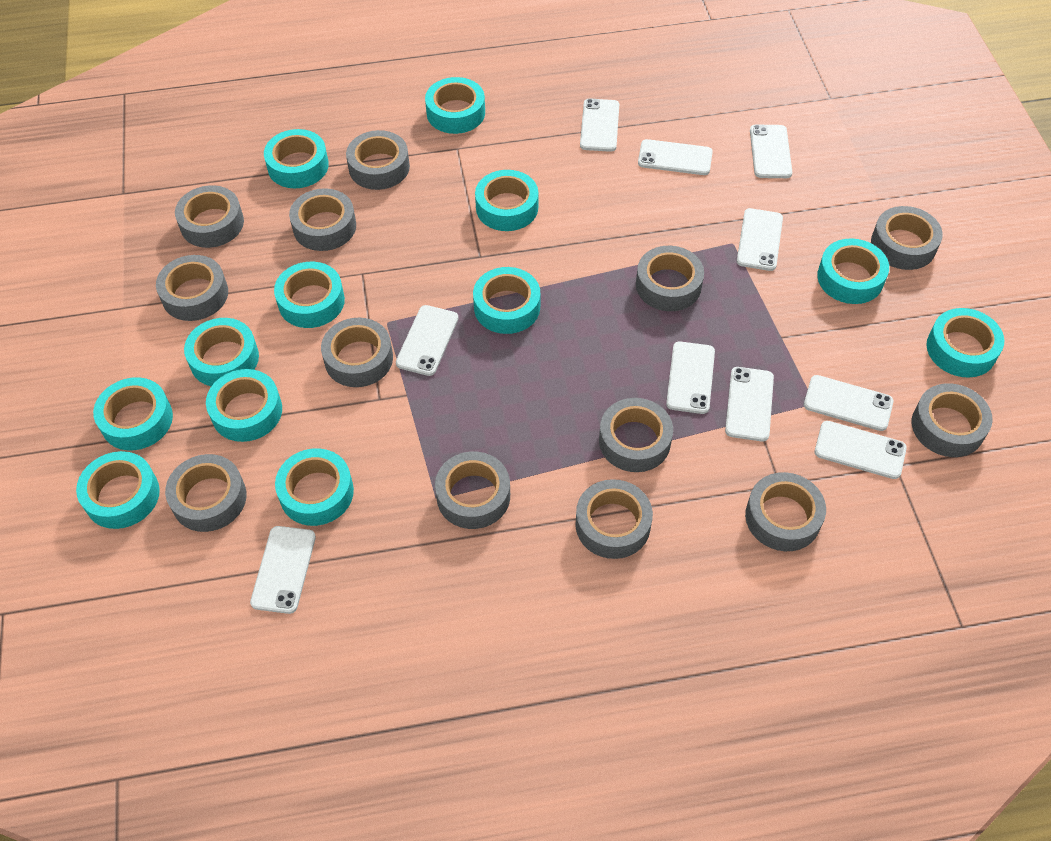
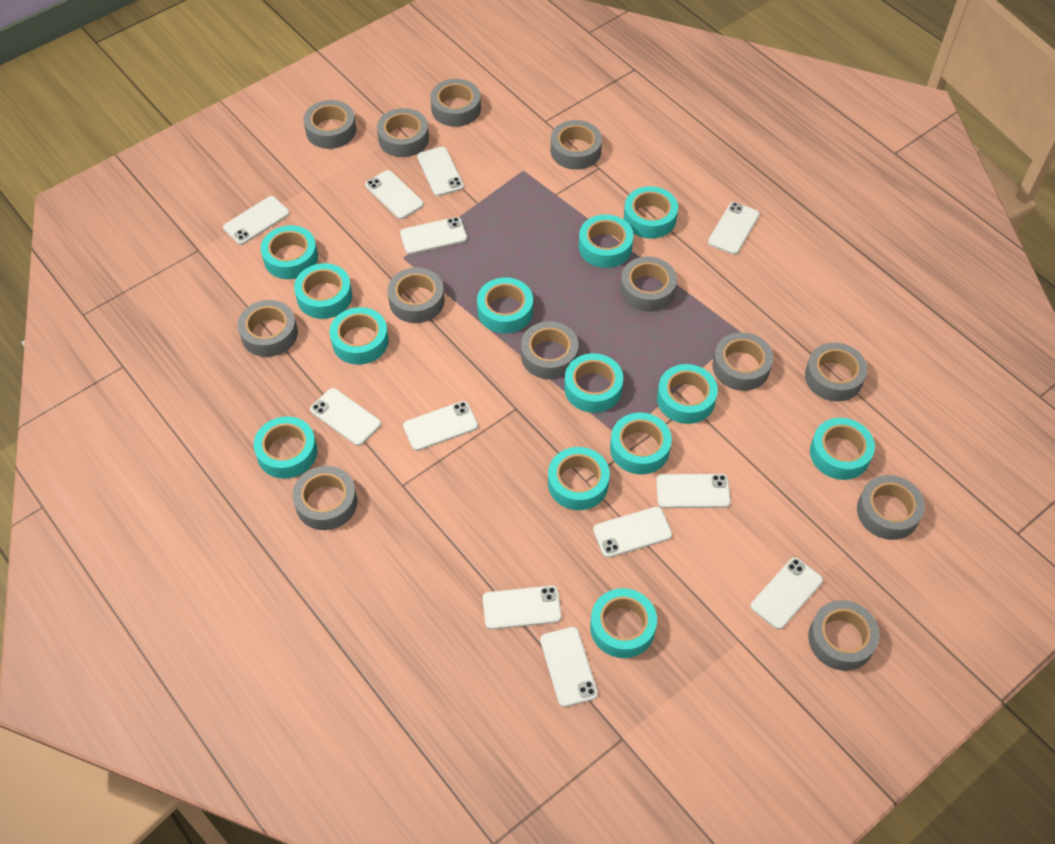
turquoise tape: 12 -> 13
white phone: 10 -> 12

